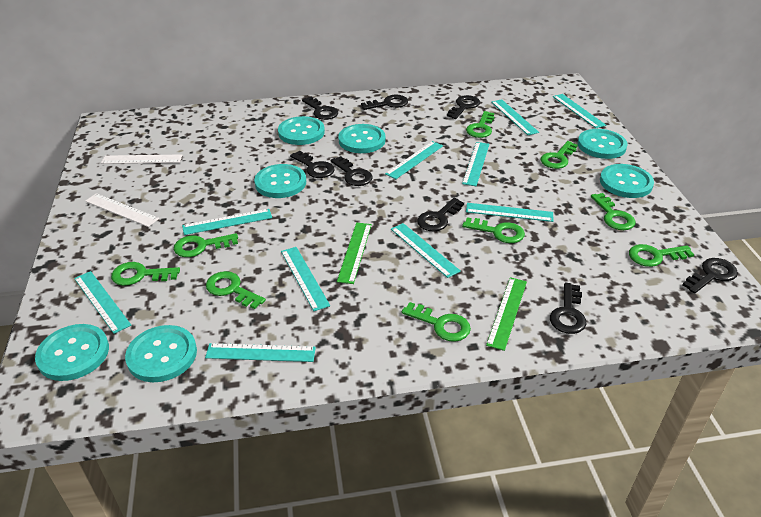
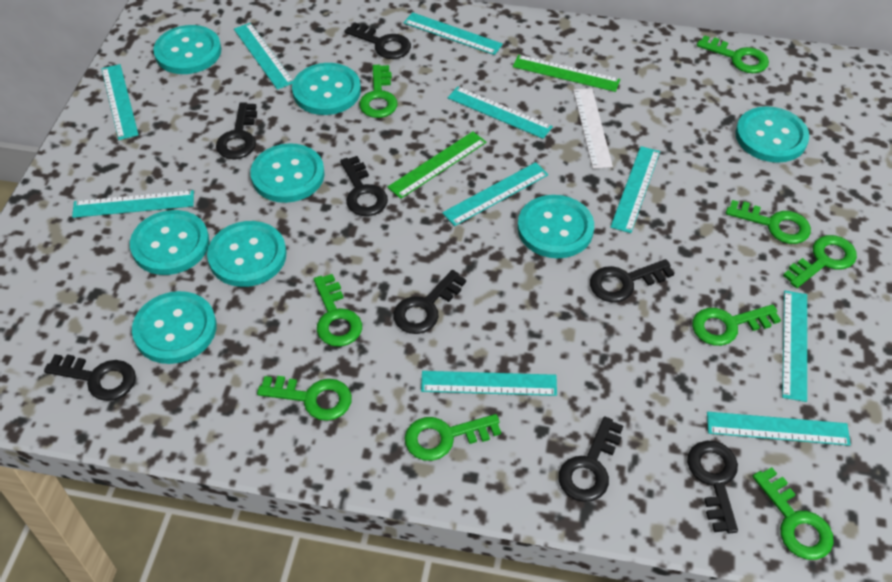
turquoise button: 7 -> 8
white ruler: 2 -> 1

